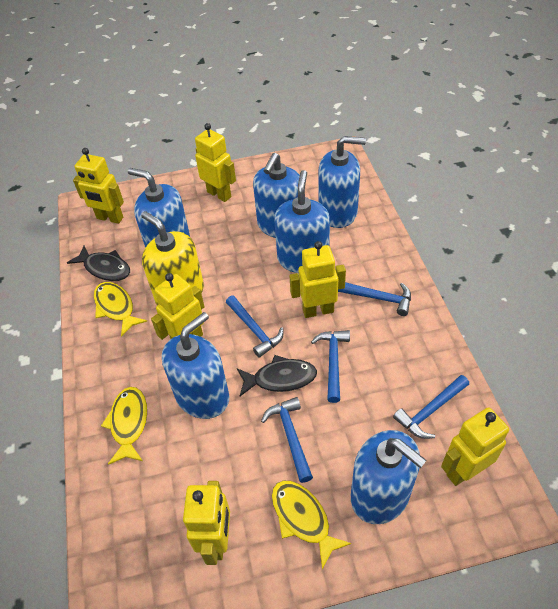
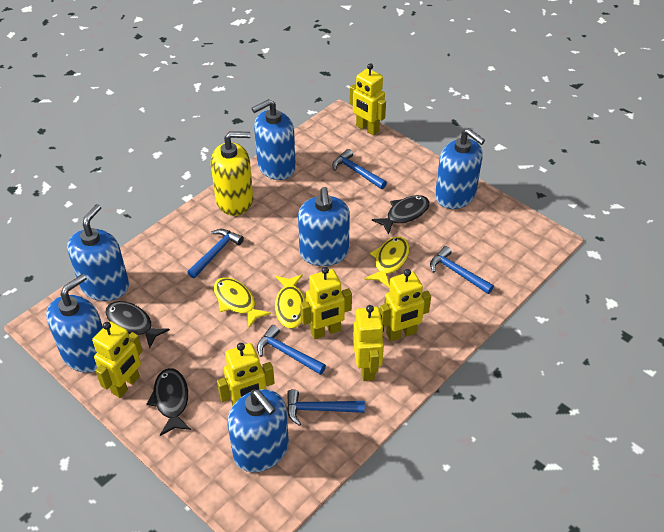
black fish: 2 -> 3

